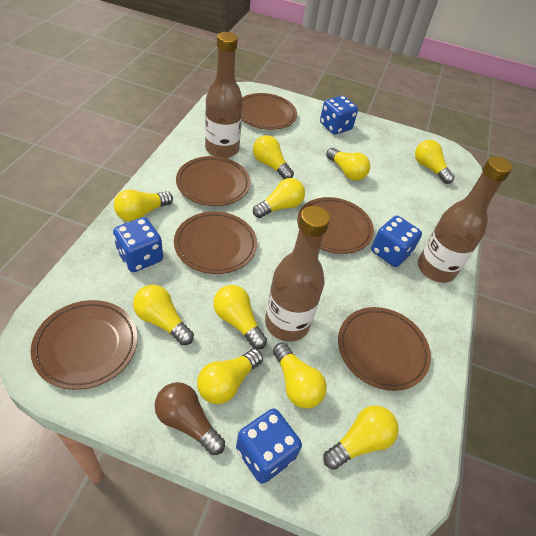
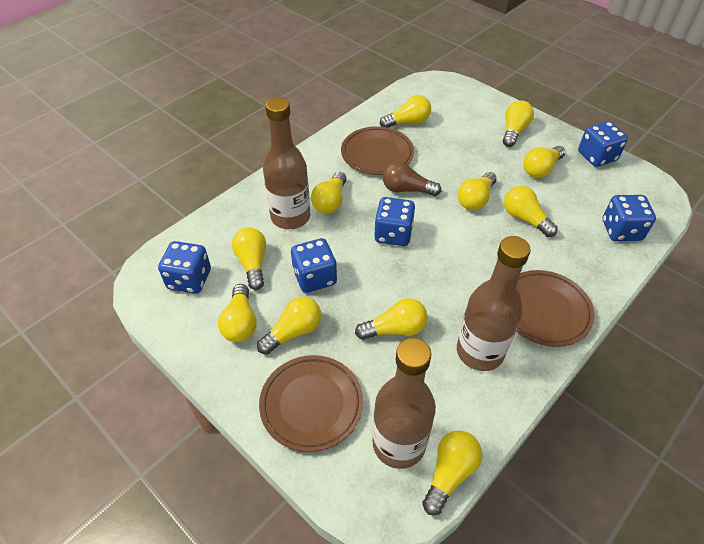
blue dice: 4 -> 5
brown plate: 6 -> 3
yellow light bulb: 10 -> 11

